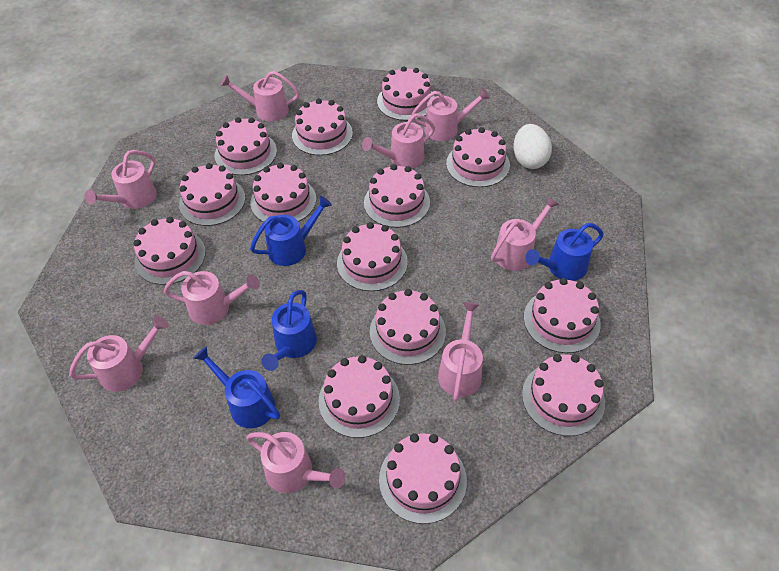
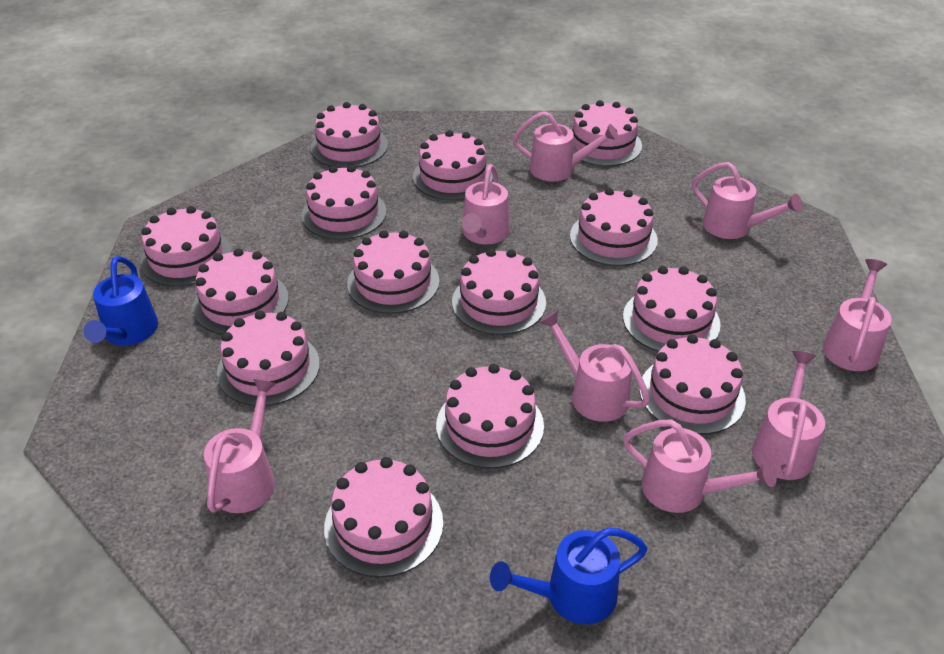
blue watering can: 4 -> 2
pink watering can: 9 -> 8
white egg: 1 -> 0

